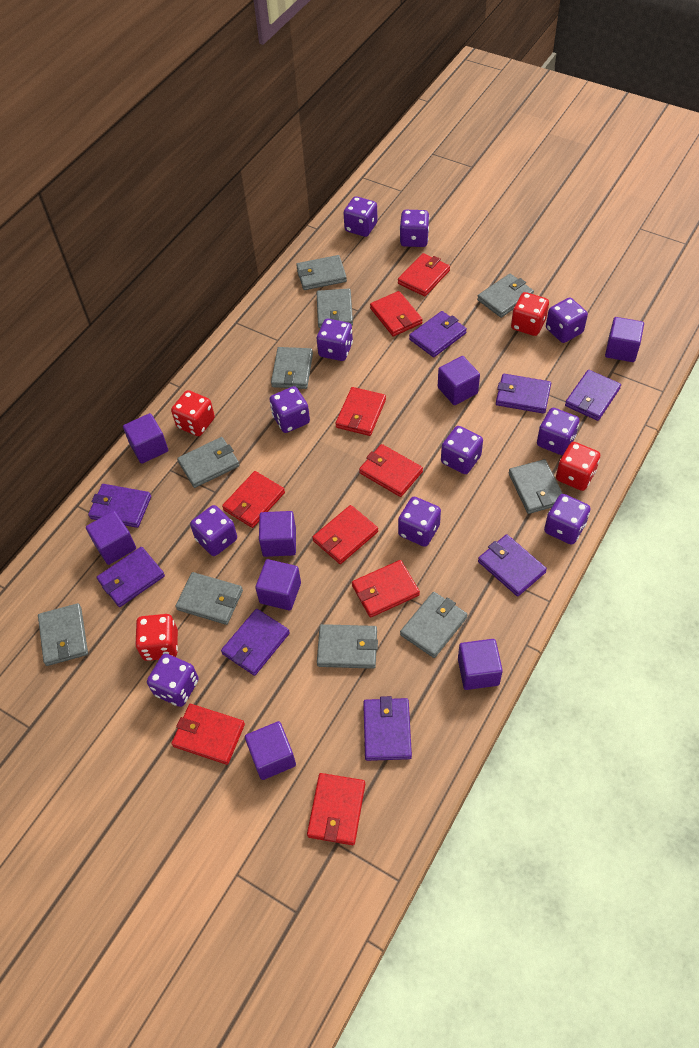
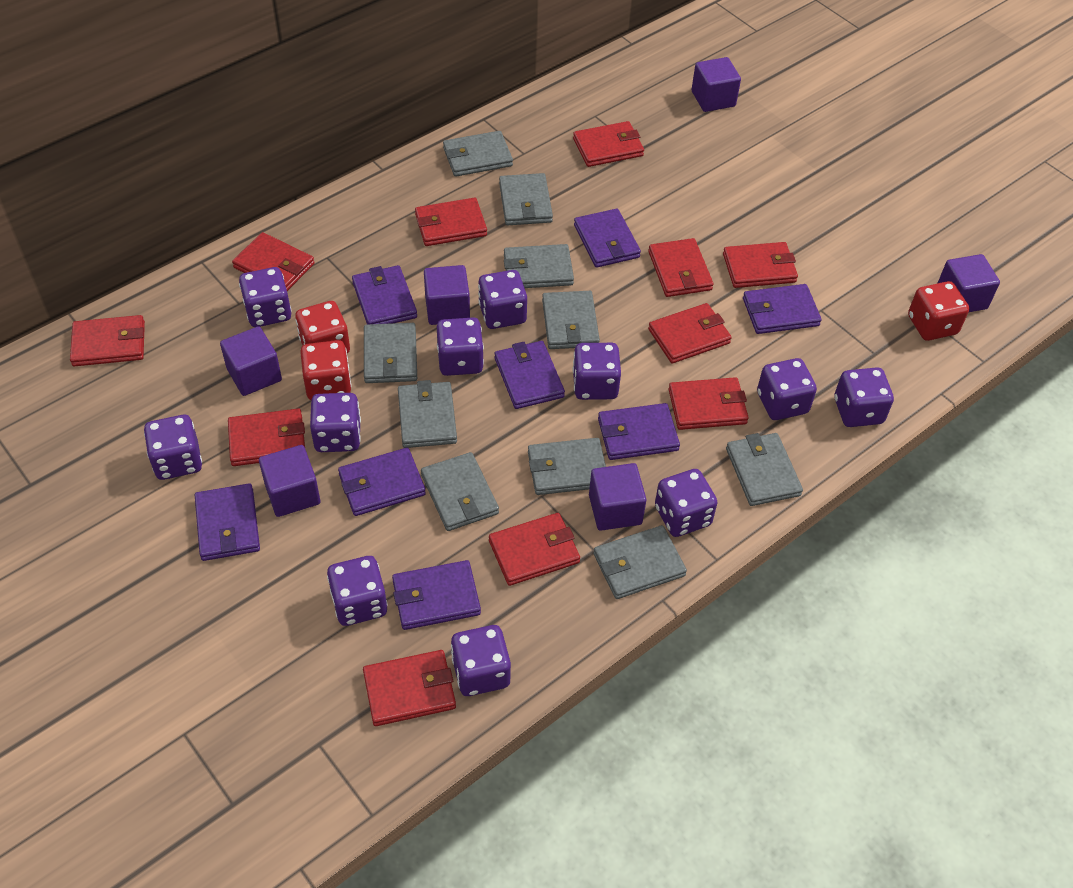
purple cube: 8 -> 6
red dice: 4 -> 3
red wallet: 9 -> 11

